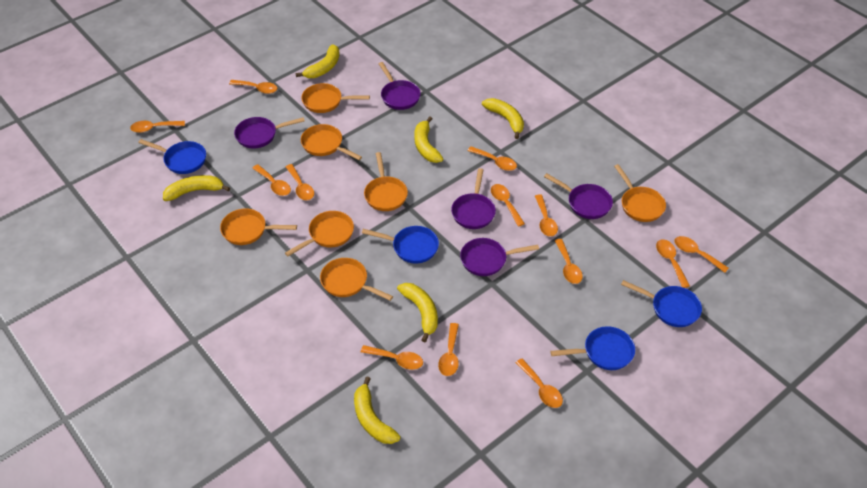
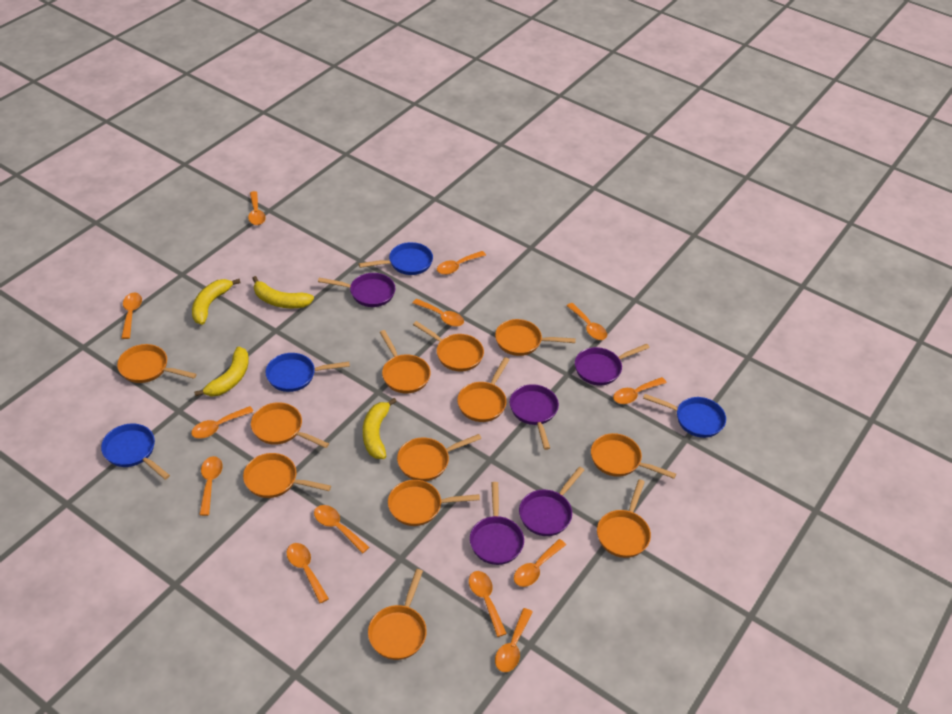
orange pan: 7 -> 12
yellow banana: 6 -> 4

